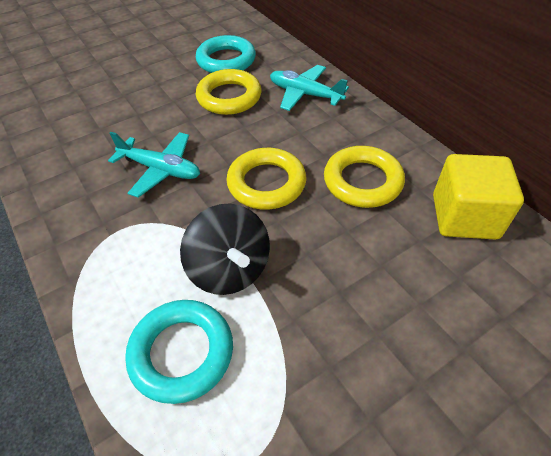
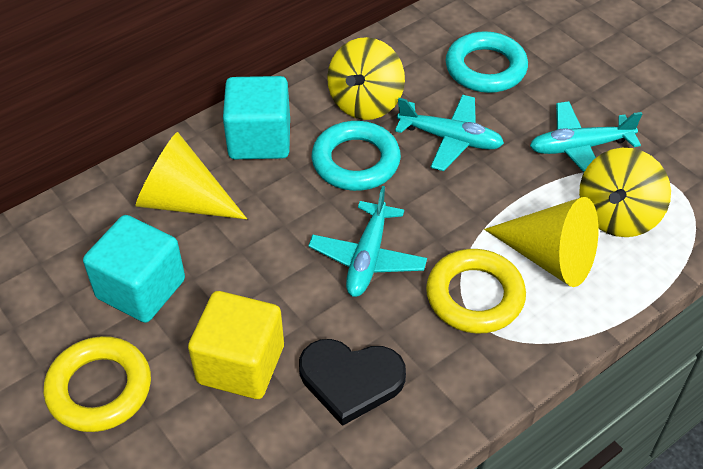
black heart: 0 -> 1
black spinning top: 1 -> 0
turquoise cube: 0 -> 2
turquoise plane: 2 -> 3
yellow cone: 0 -> 2
yellow ring: 3 -> 2
yellow spinning top: 0 -> 2

